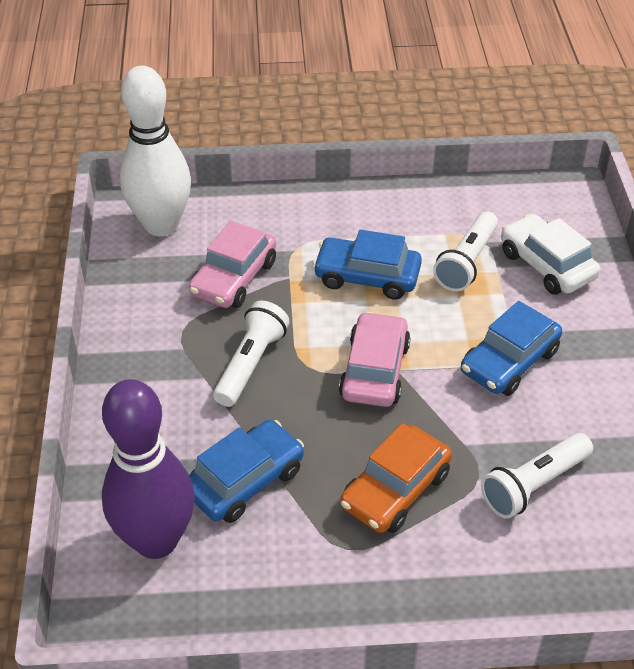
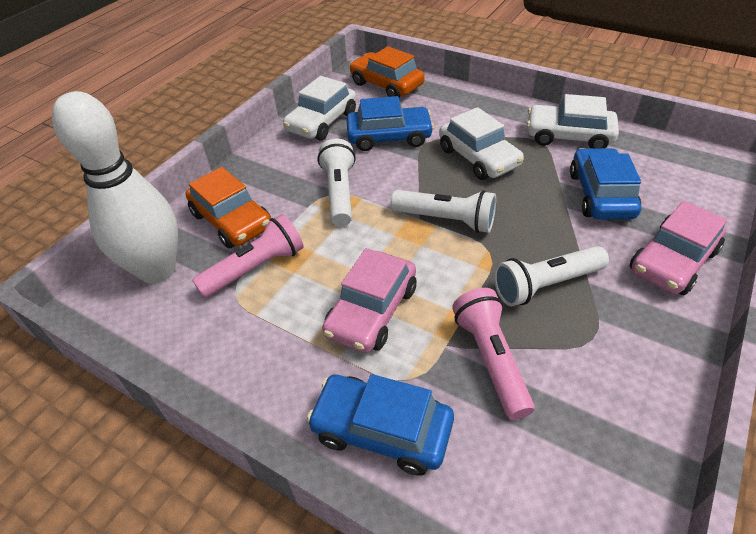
orange car: 1 -> 2
pink flashlight: 0 -> 2
purple bowling pin: 1 -> 0
white car: 1 -> 3

